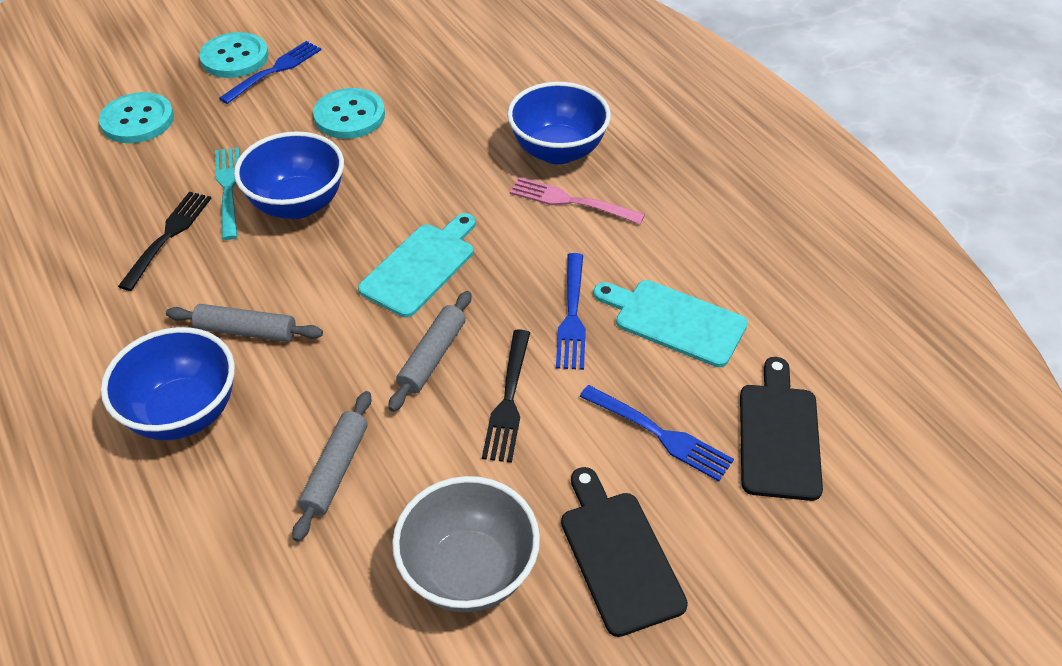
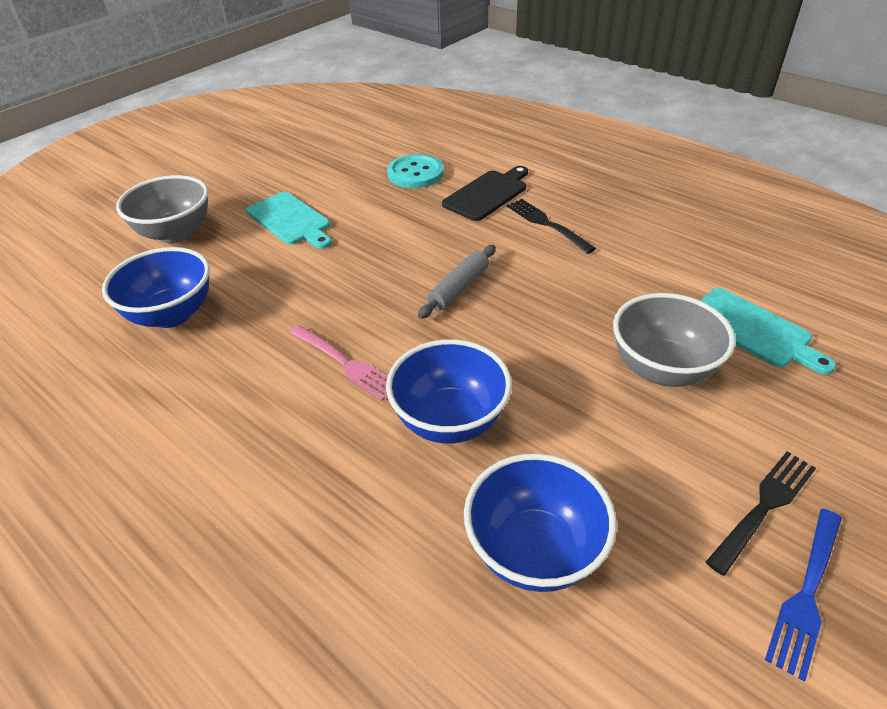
black cutting board: 2 -> 1
blue fork: 3 -> 1
grey bowl: 1 -> 2
grey rolling pin: 3 -> 1
turquoise button: 3 -> 1
turquoise fork: 1 -> 0

